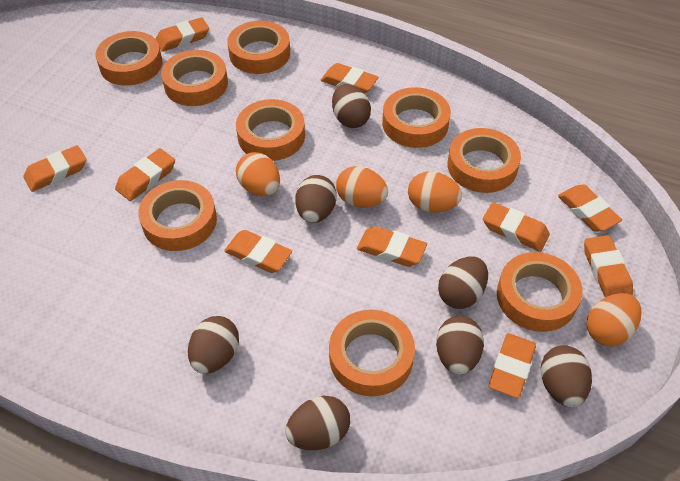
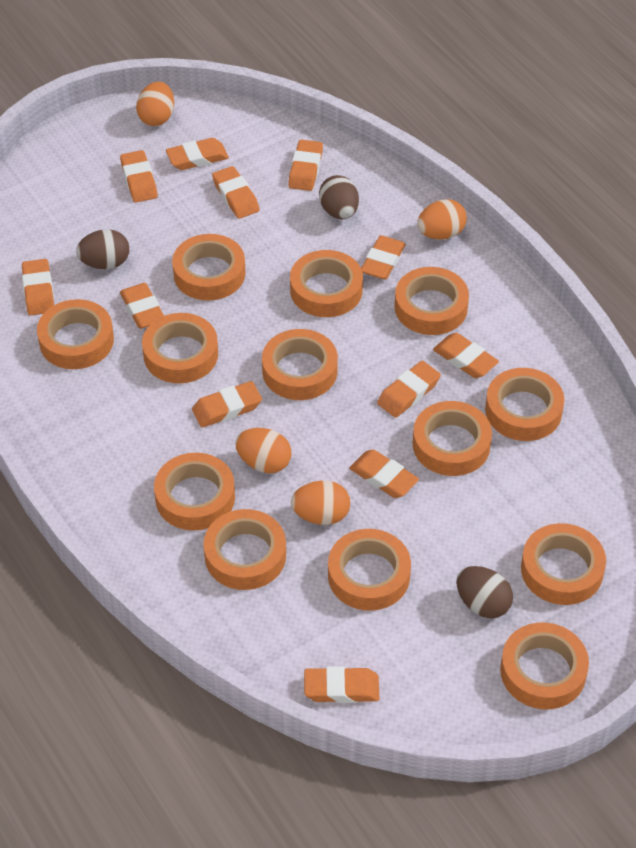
brown egg: 7 -> 3
orange eraser: 10 -> 12
orange tape: 9 -> 13

